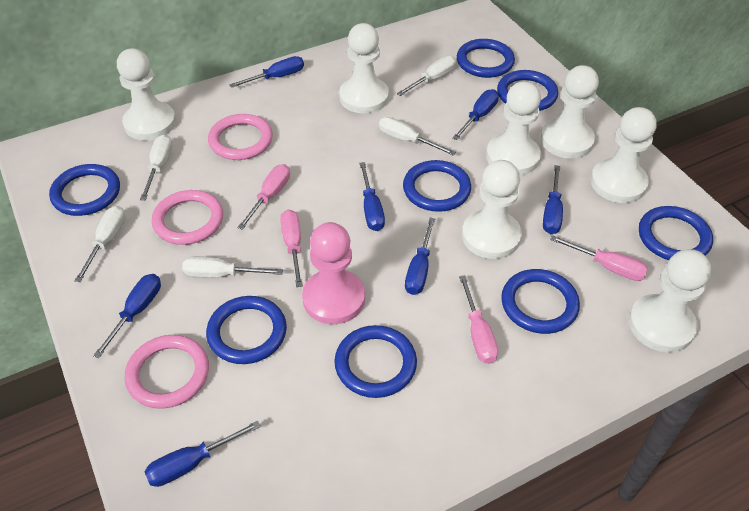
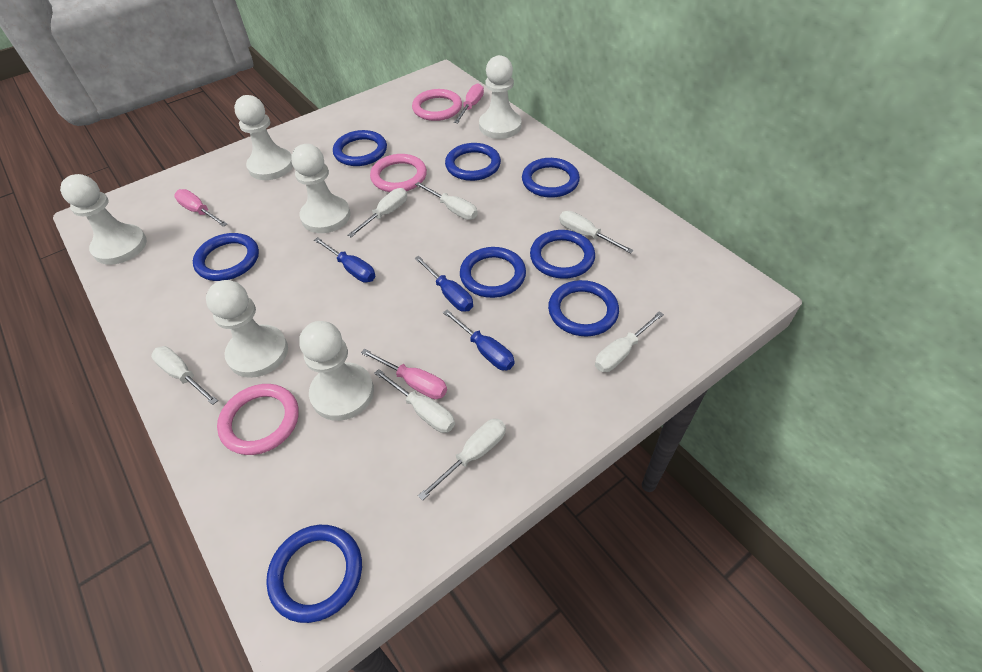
blue screwdriver: 7 -> 3
pink pawn: 1 -> 0
pink screwdriver: 4 -> 3
white pawn: 7 -> 6
white screwdriver: 5 -> 7

